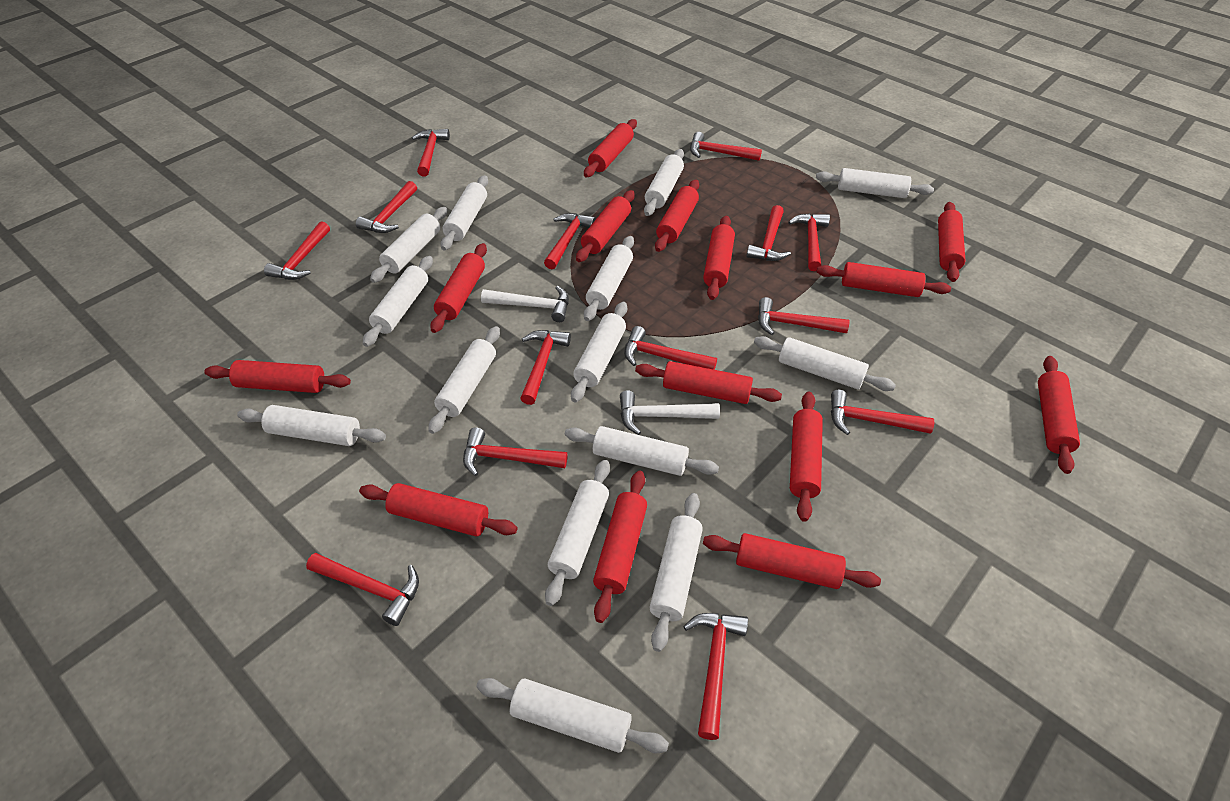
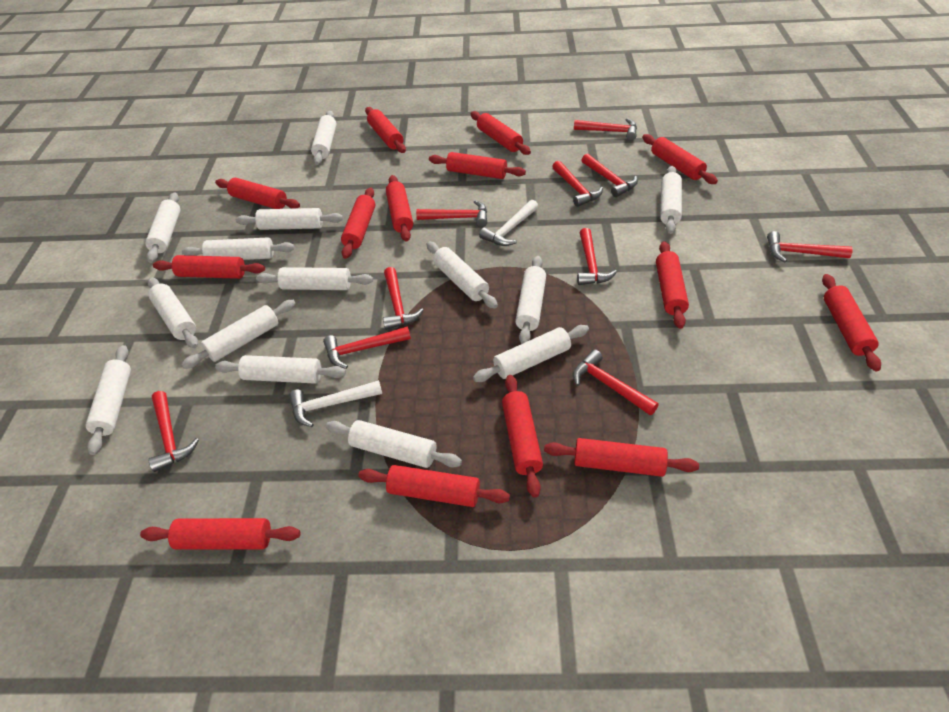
red hammer: 14 -> 10

